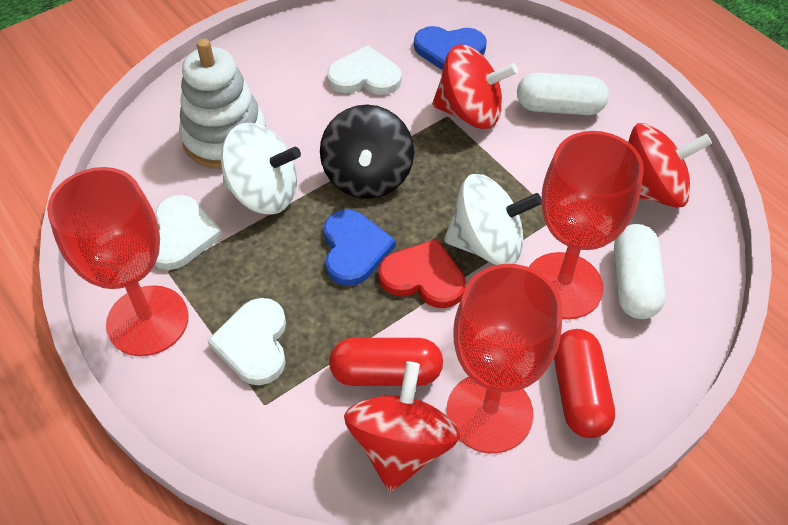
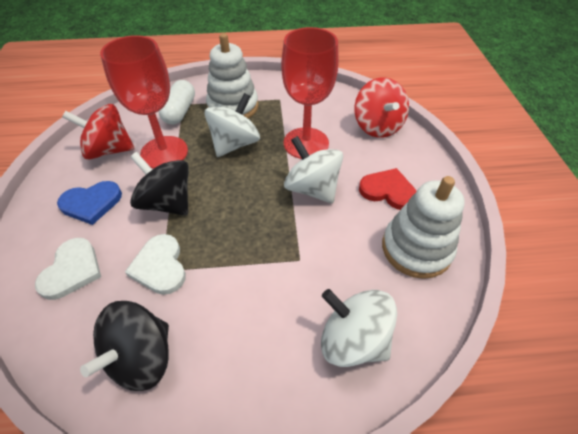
black spinning top: 1 -> 2
blue heart: 2 -> 1
red capsule: 2 -> 0
red goblet: 3 -> 2
red spinning top: 3 -> 2
white capsule: 2 -> 1
white heart: 3 -> 2
white spinning top: 2 -> 3
white stacking toy: 1 -> 2

